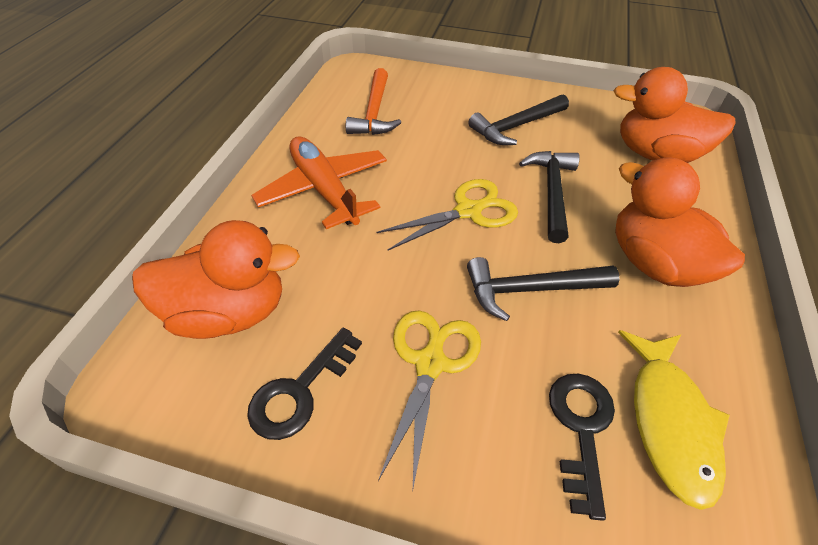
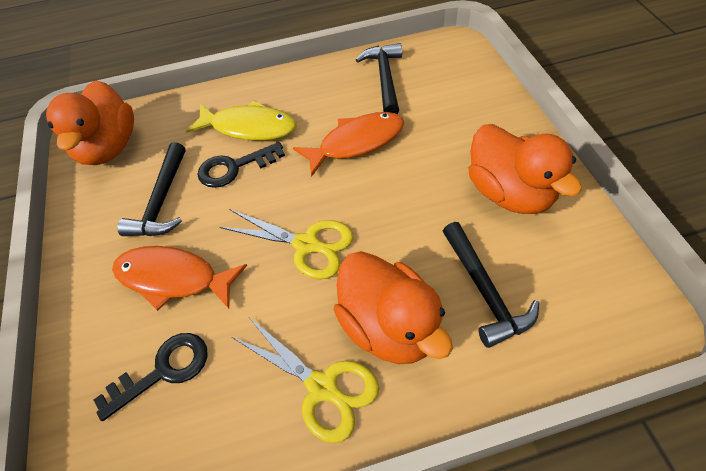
orange fish: 0 -> 2
orange hammer: 1 -> 0
orange plane: 1 -> 0

